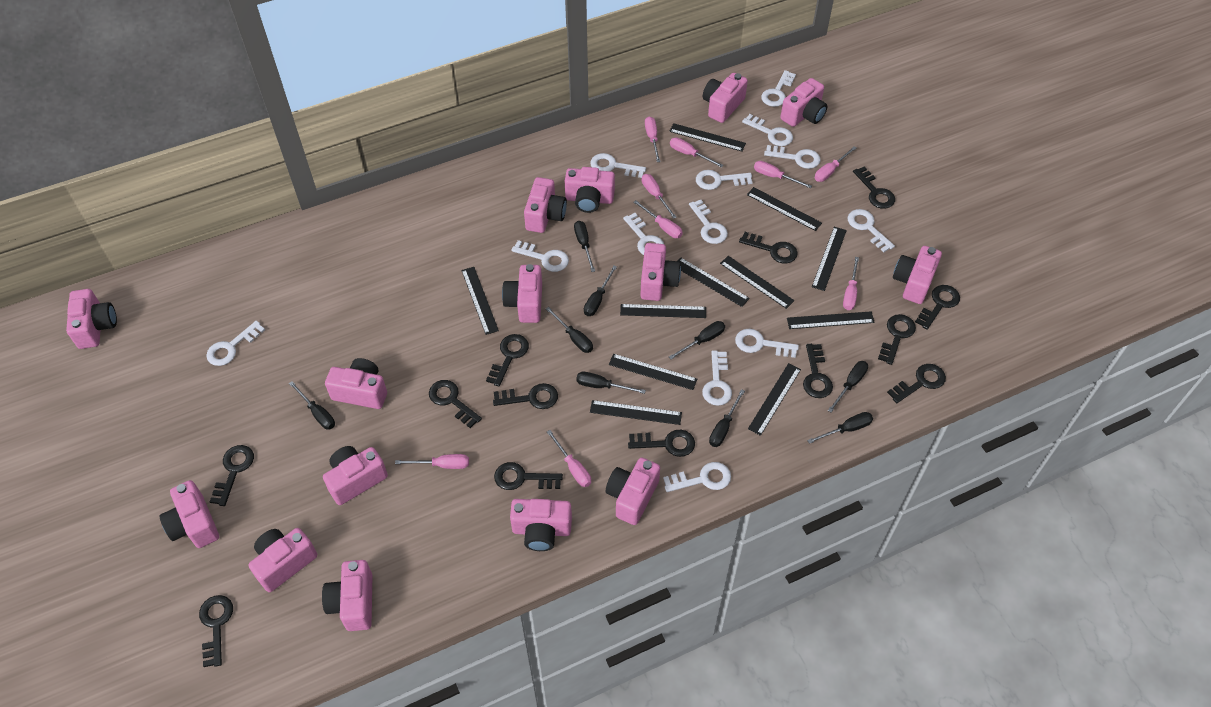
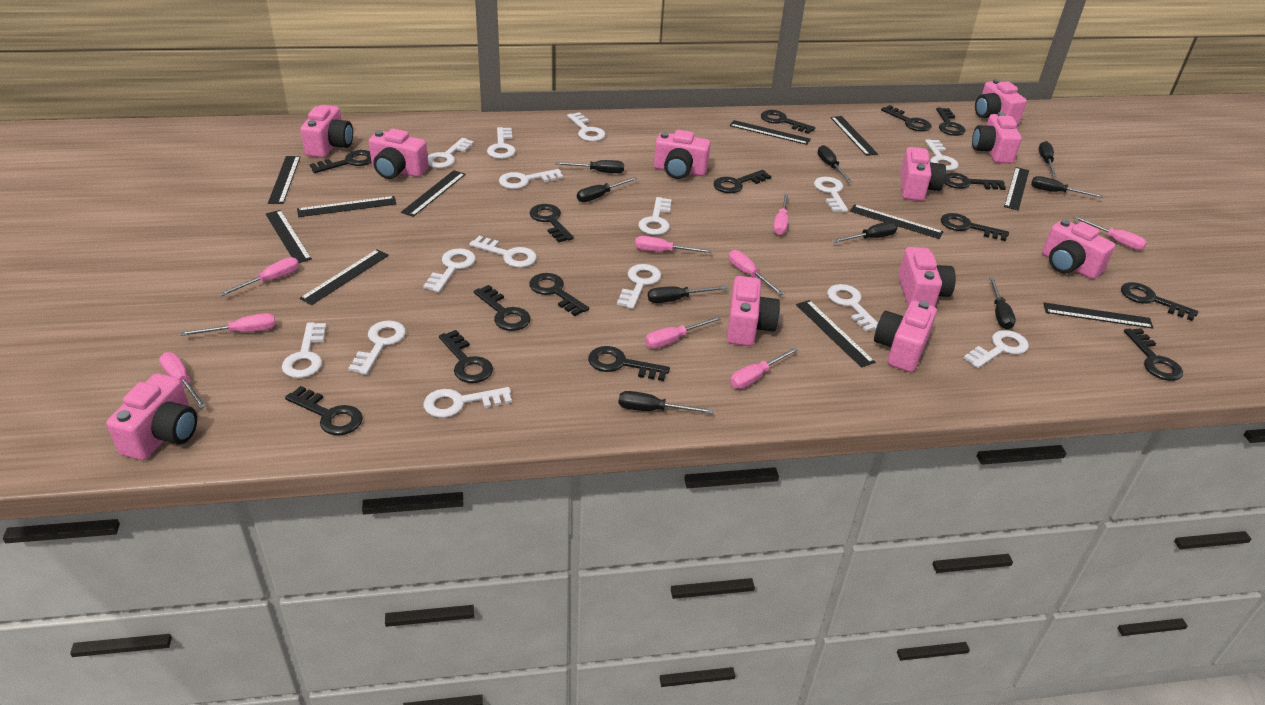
black key: 13 -> 15
pink camera: 15 -> 11
white key: 13 -> 15

